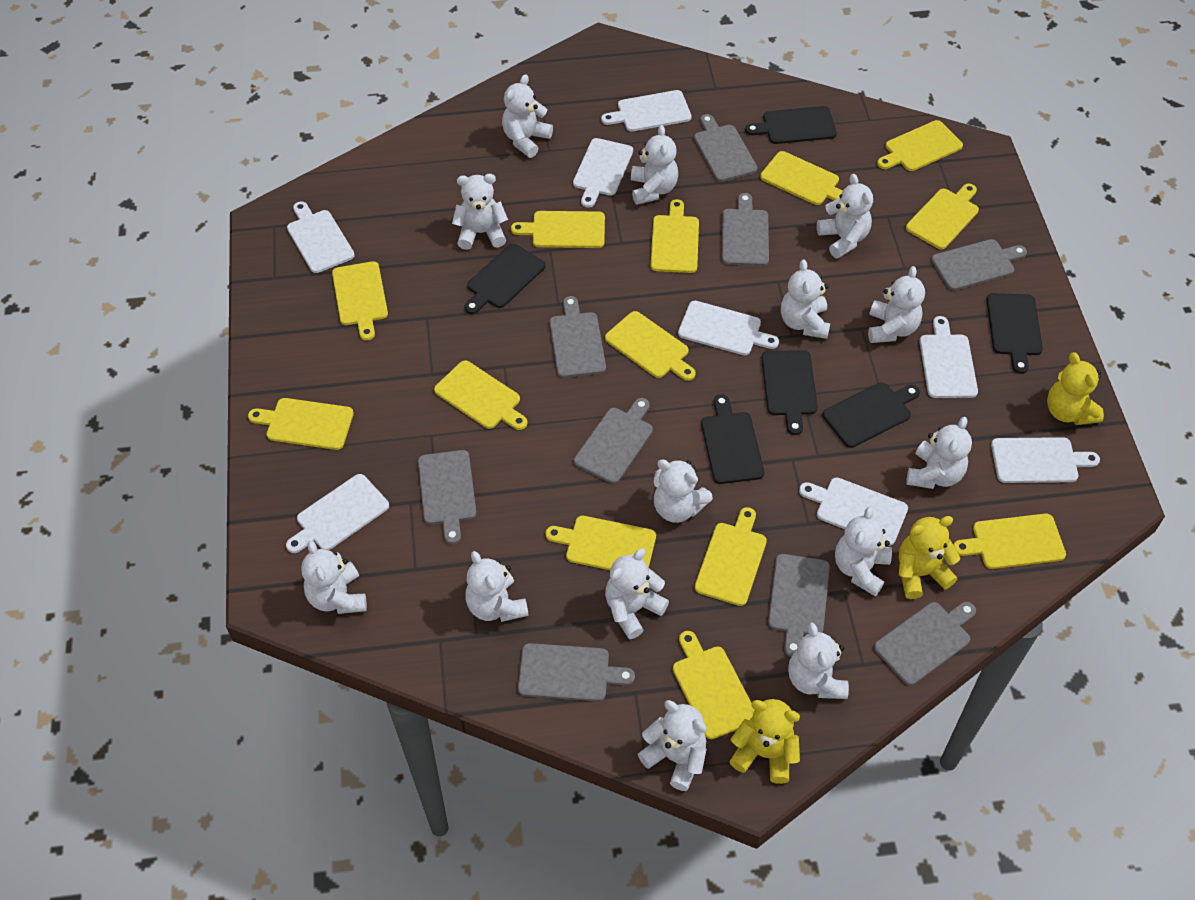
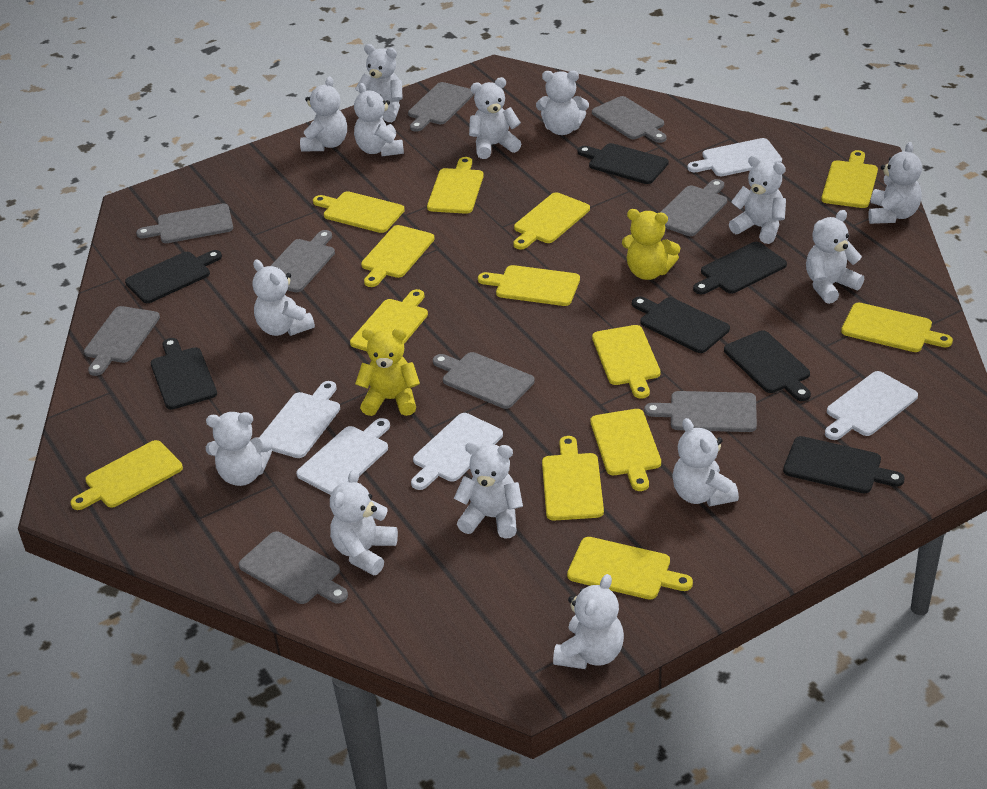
black cutting board: 6 -> 7
white cutting board: 8 -> 5
yellow teddy bear: 3 -> 2

